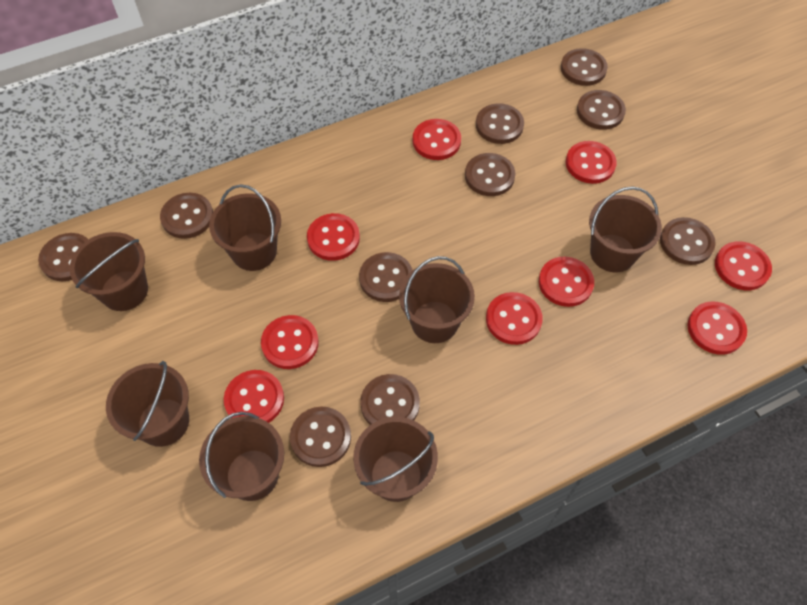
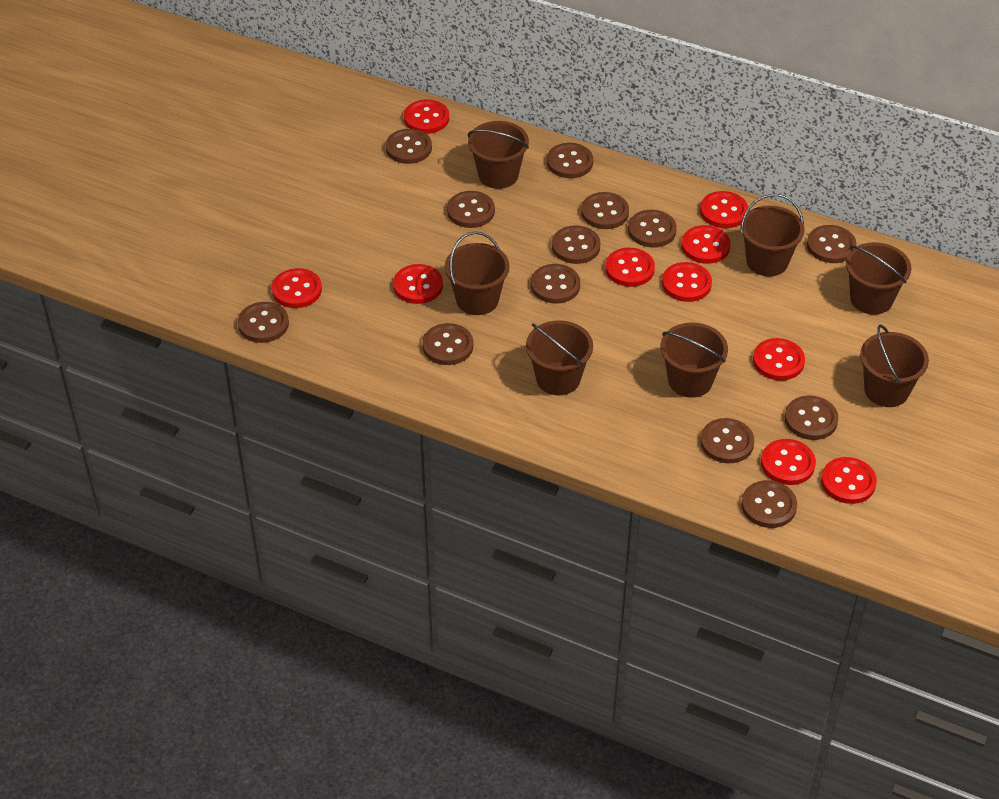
brown button: 10 -> 13
red button: 9 -> 10

